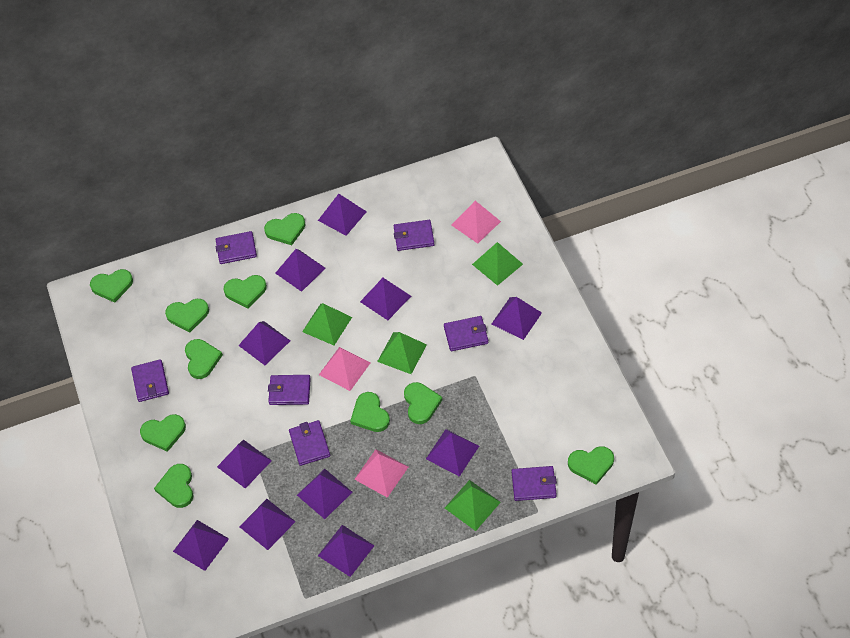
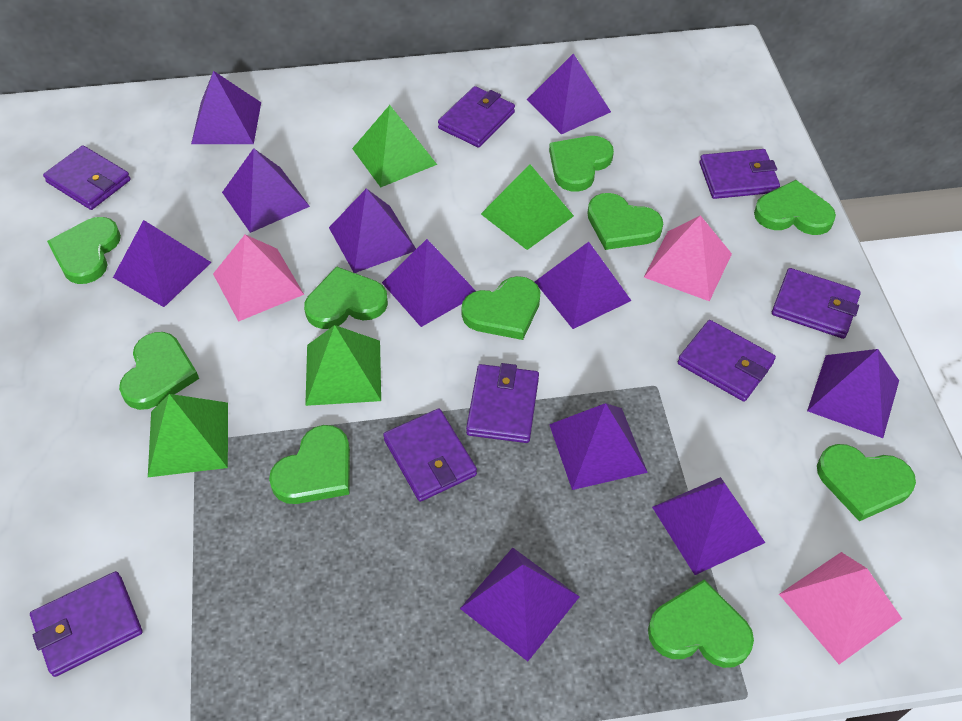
purple wallet: 7 -> 8

